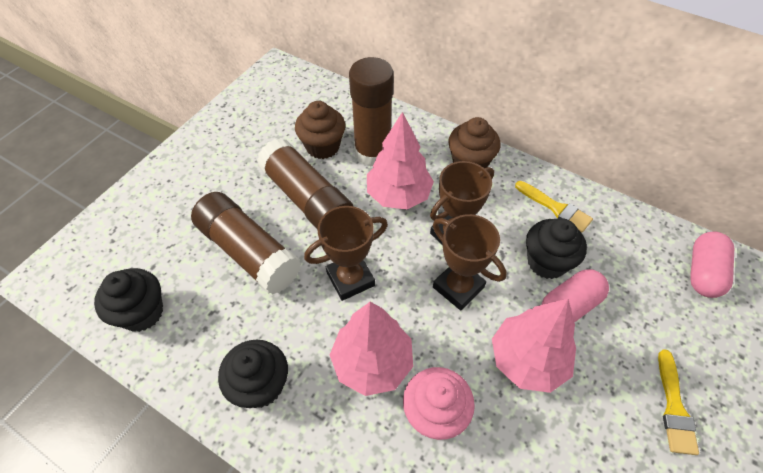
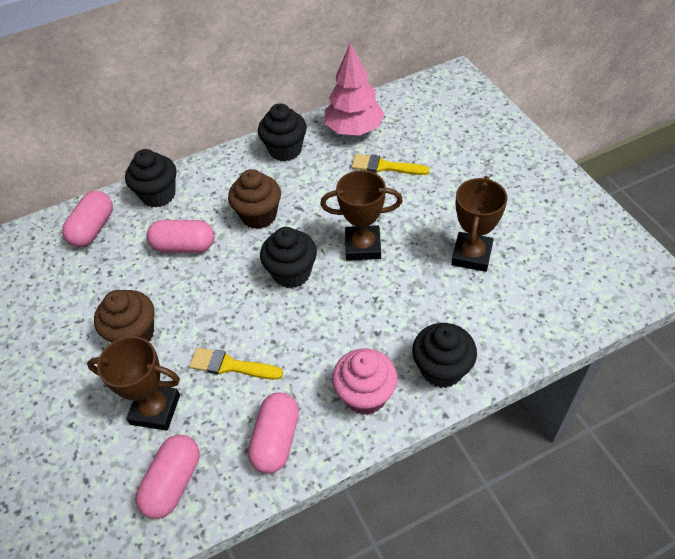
black cupcake: 3 -> 4
brown glue stick: 3 -> 0
pink capsule: 2 -> 4
pink tree: 3 -> 1

